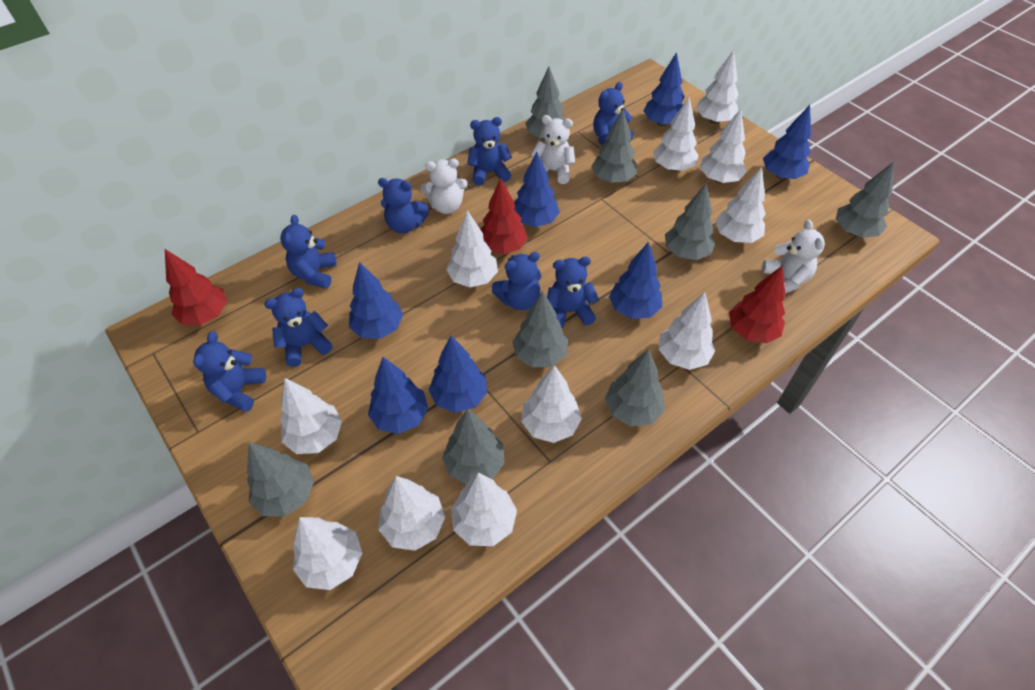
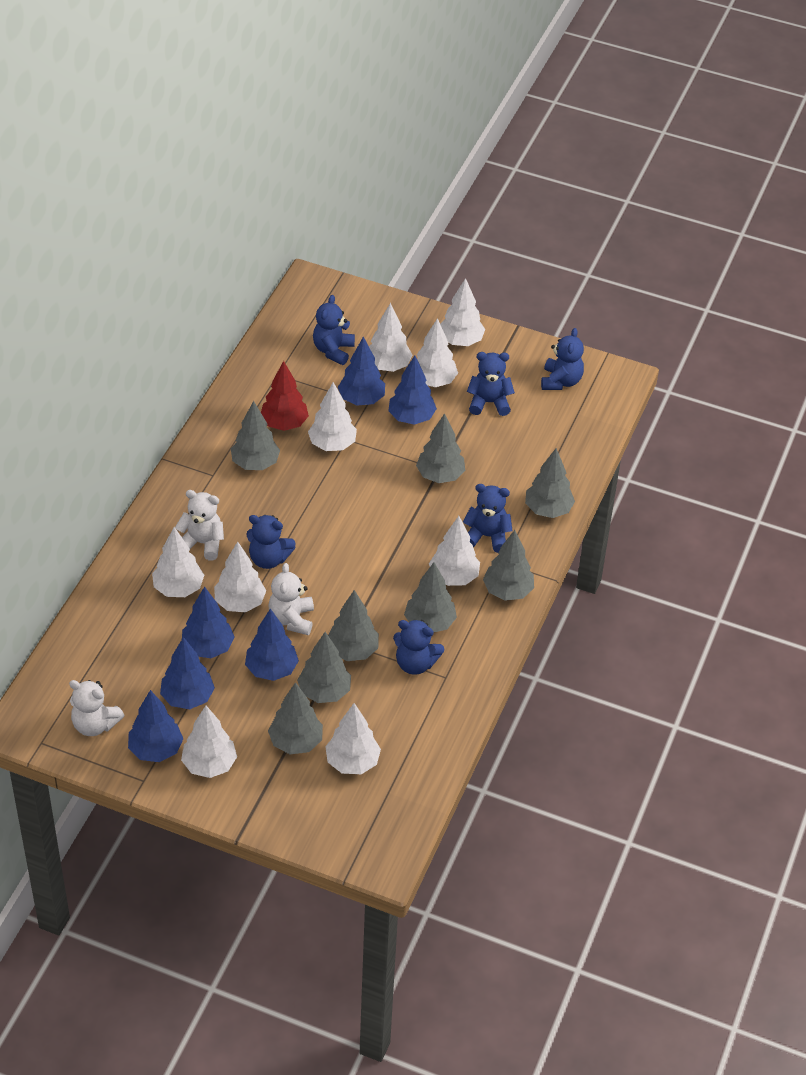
blue teddy bear: 8 -> 6
blue tree: 7 -> 6
red tree: 3 -> 1
white tree: 11 -> 9

